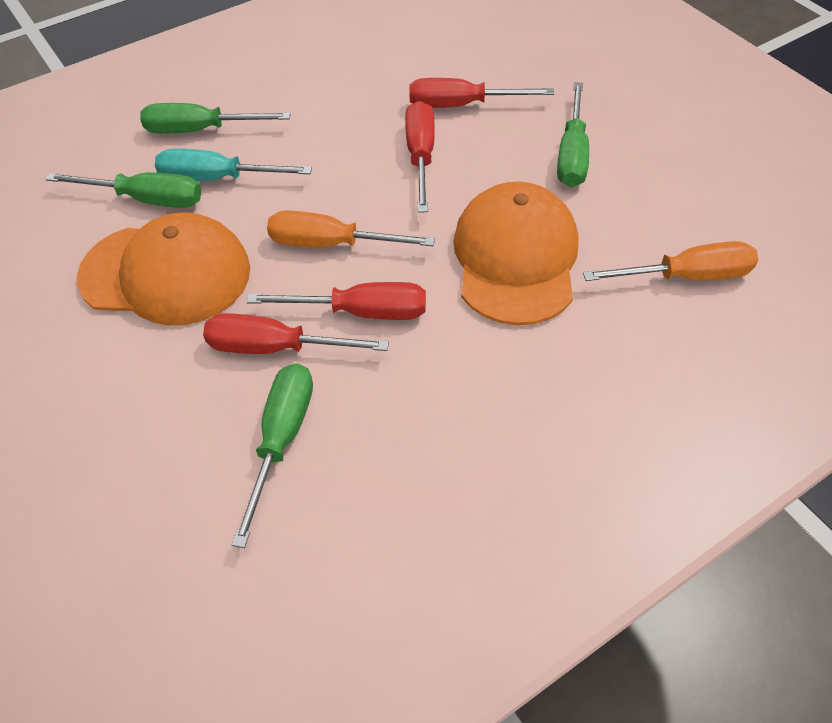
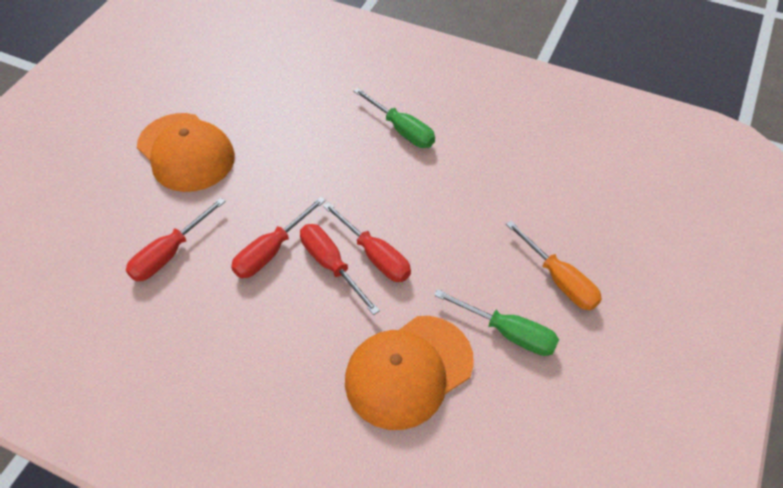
green screwdriver: 4 -> 2
orange screwdriver: 2 -> 1
turquoise screwdriver: 1 -> 0

